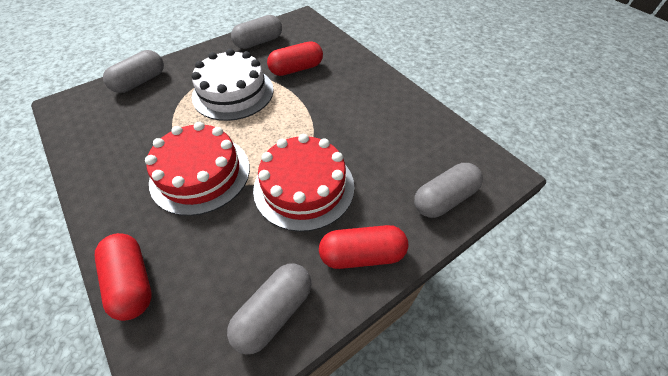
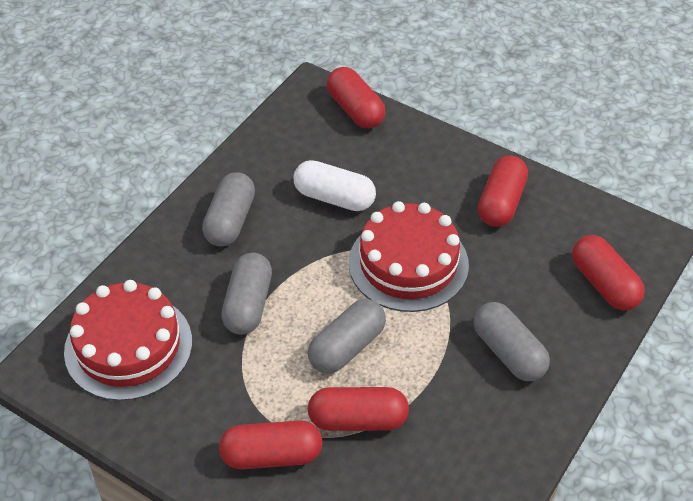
red capsule: 3 -> 5
white cake: 1 -> 0
white capsule: 0 -> 1

